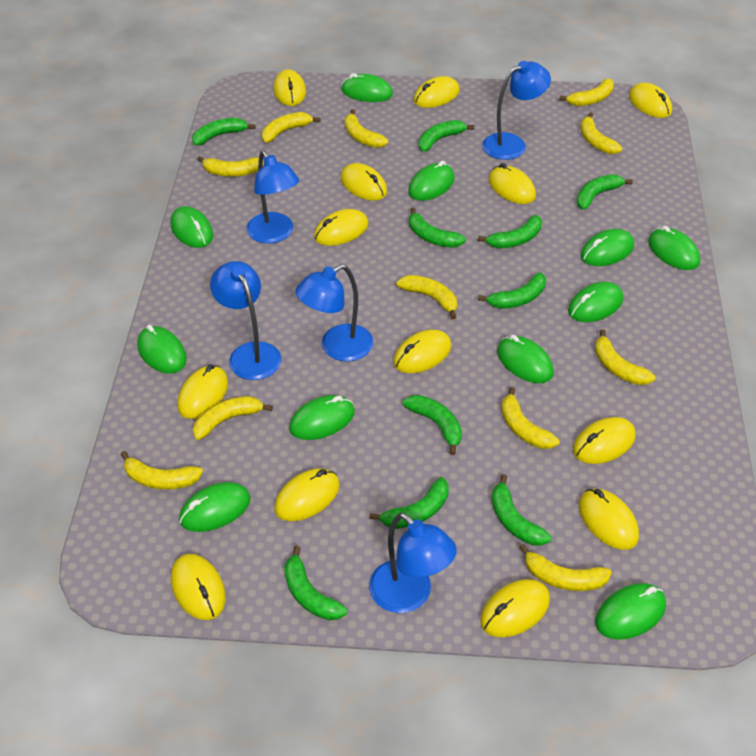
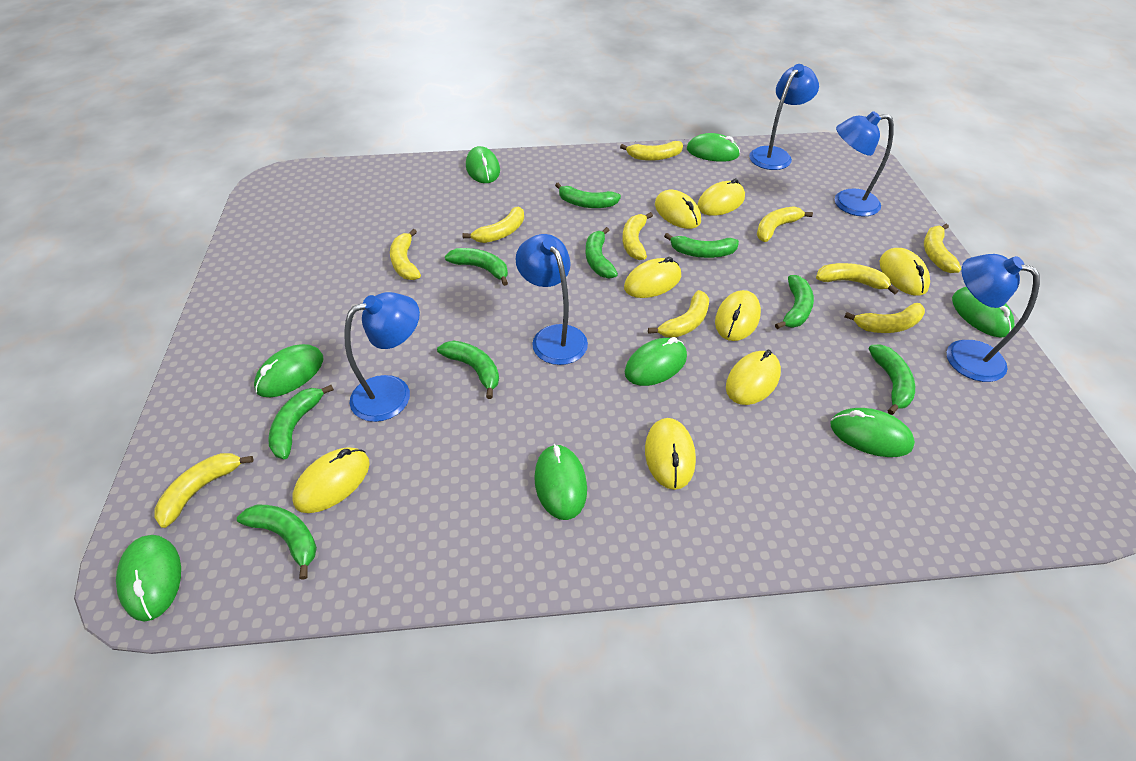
green banana: 10 -> 9
green mouse: 11 -> 8
yellow banana: 11 -> 10
yellow mouse: 13 -> 8

